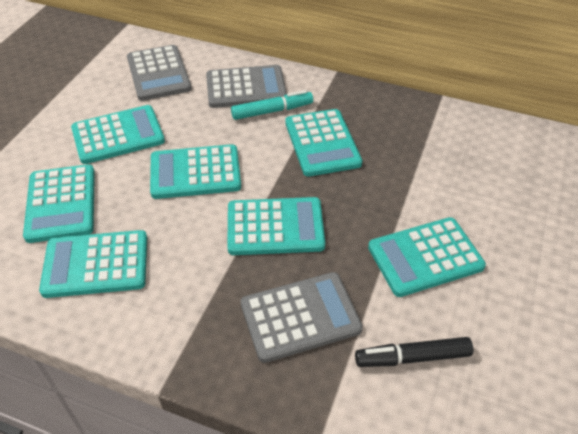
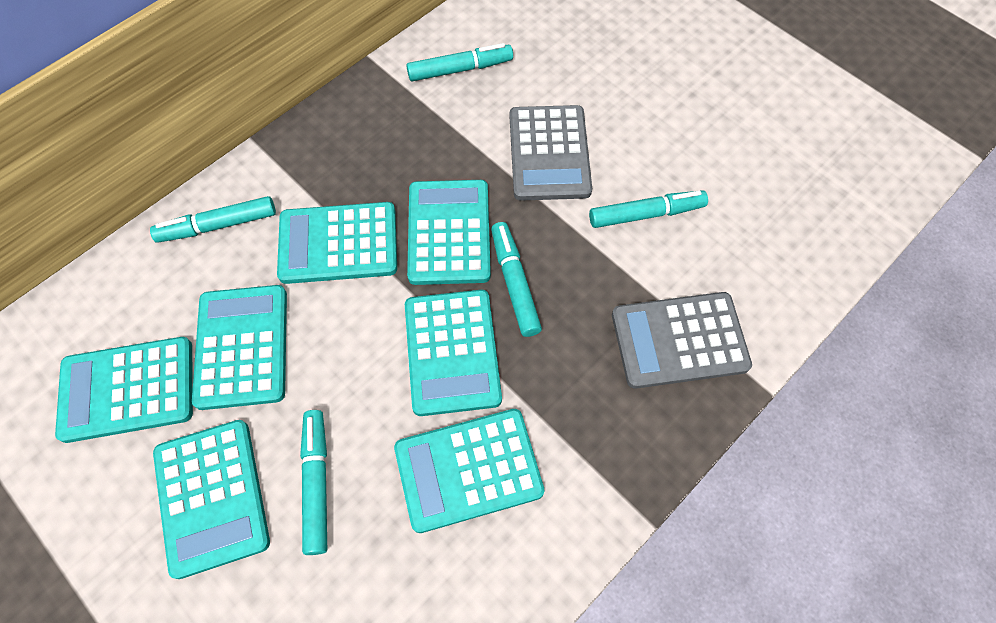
black marker: 1 -> 0
grey calculator: 3 -> 2
turquoise marker: 1 -> 5

